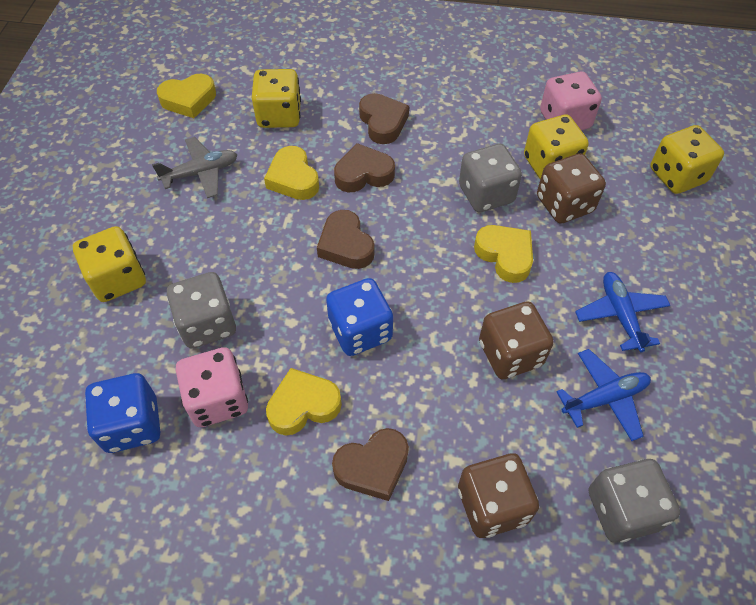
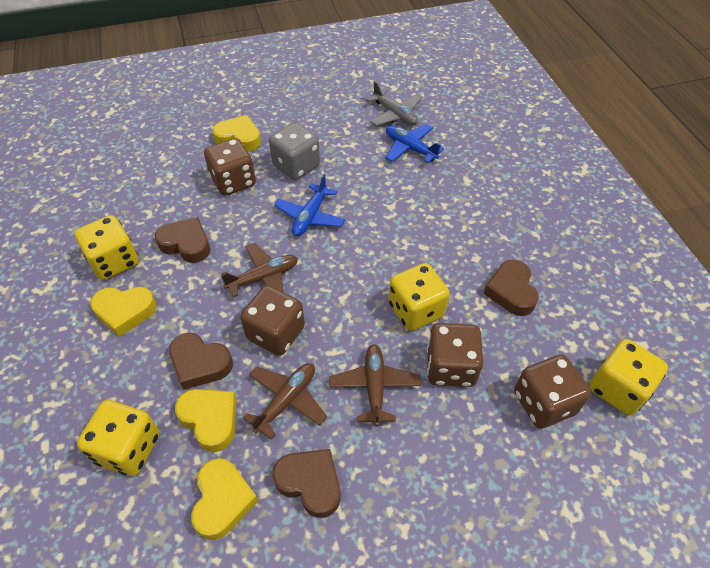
blue dice: 2 -> 0
brown dice: 3 -> 4
brown plane: 0 -> 3
grey dice: 3 -> 1
pink dice: 2 -> 0

